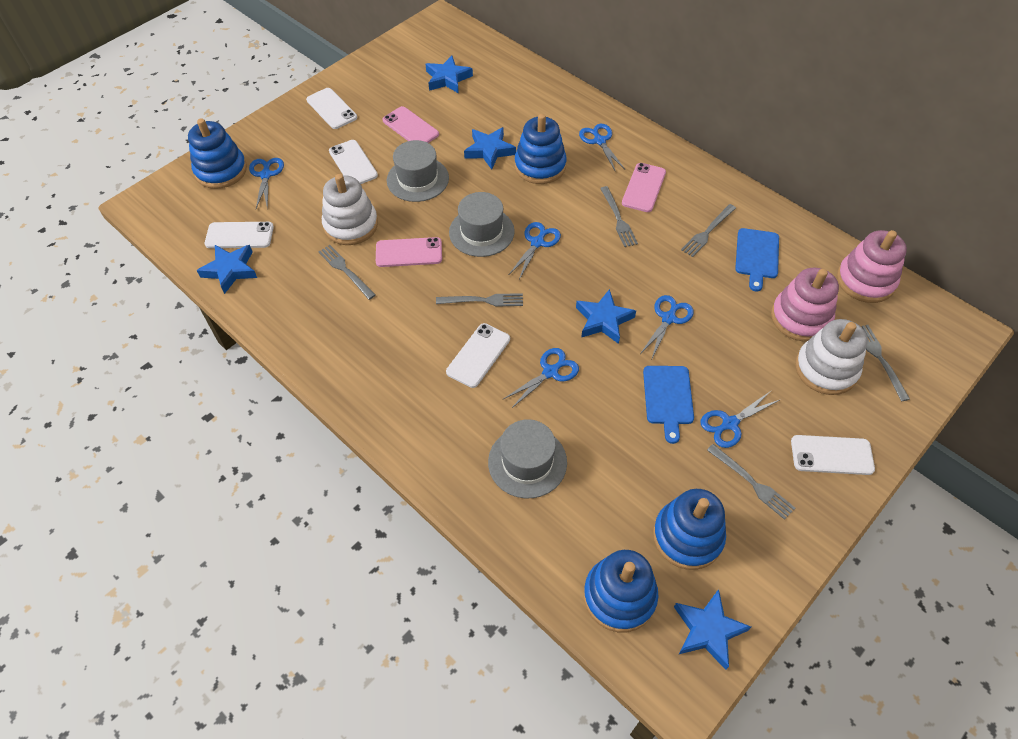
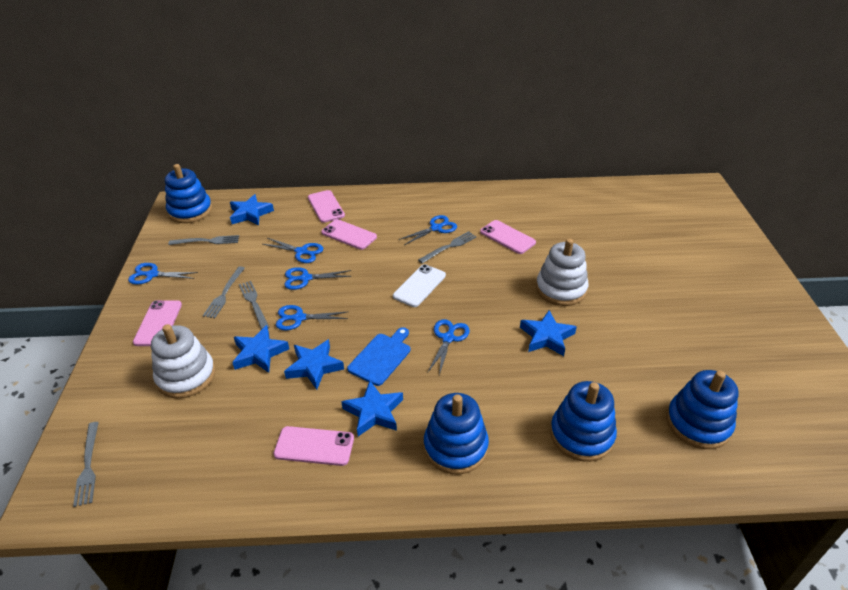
blue cutting board: 2 -> 1
grey fork: 6 -> 5
grey hat: 3 -> 0
pink phone: 3 -> 5
pink stacking toy: 2 -> 0
white phone: 5 -> 1

